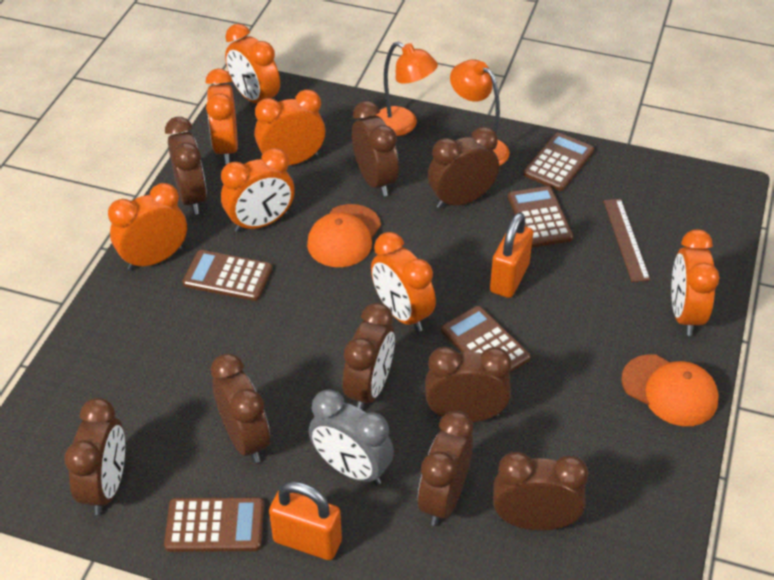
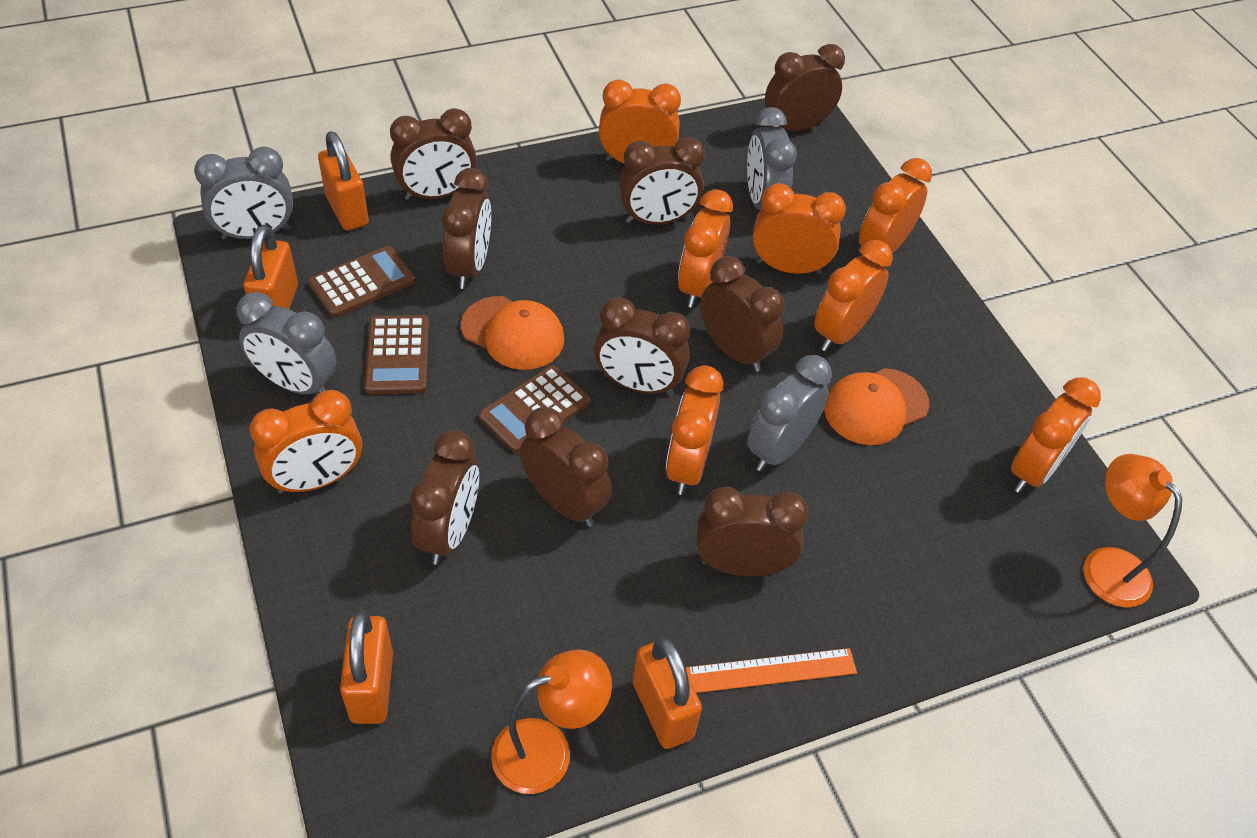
brown calculator: 5 -> 3
brown ruler: 1 -> 0
grey clock: 1 -> 4
orange clock: 7 -> 8
orange padlock: 2 -> 4
orange ruler: 0 -> 1

